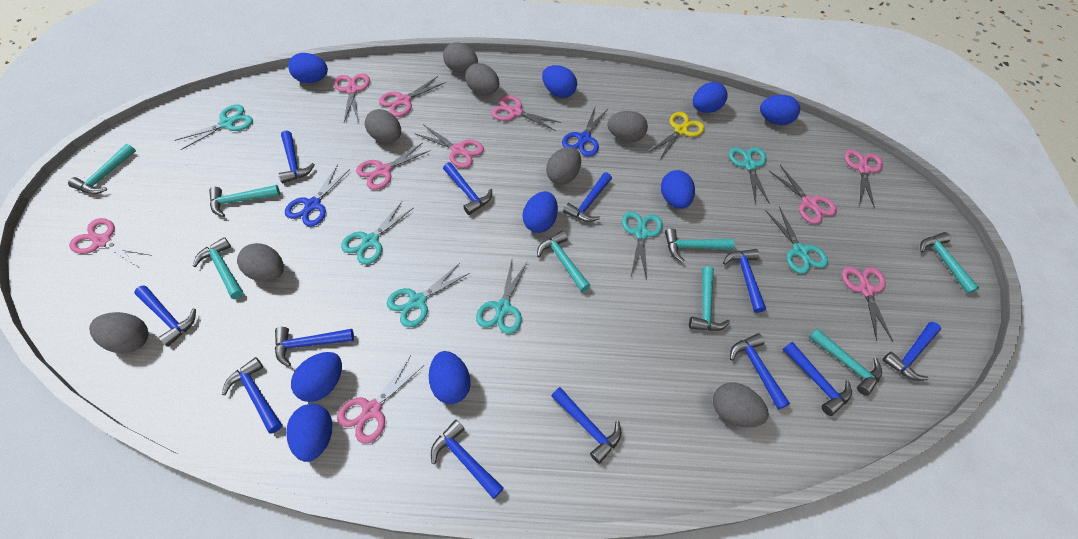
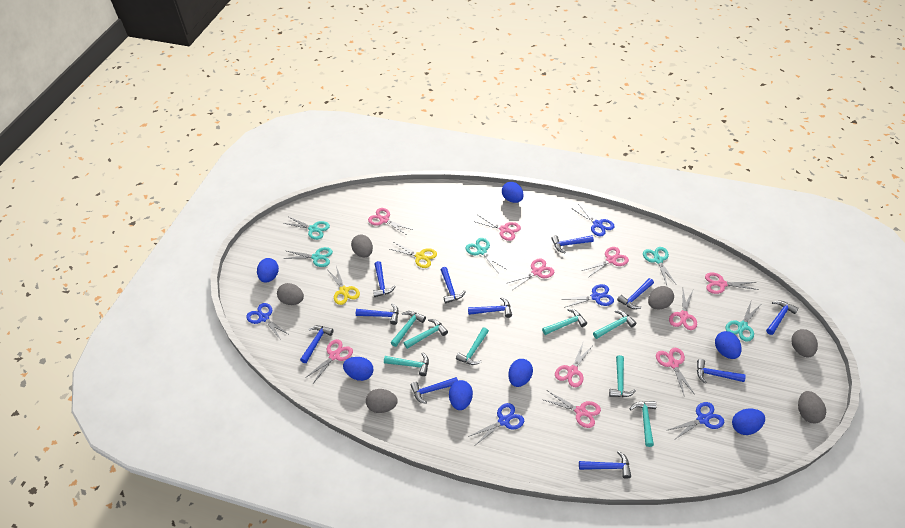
blue egg: 9 -> 7
blue hammer: 12 -> 11
blue scissors: 2 -> 5
grey egg: 8 -> 6
turquoise scissors: 7 -> 5
yellow scissors: 1 -> 2

